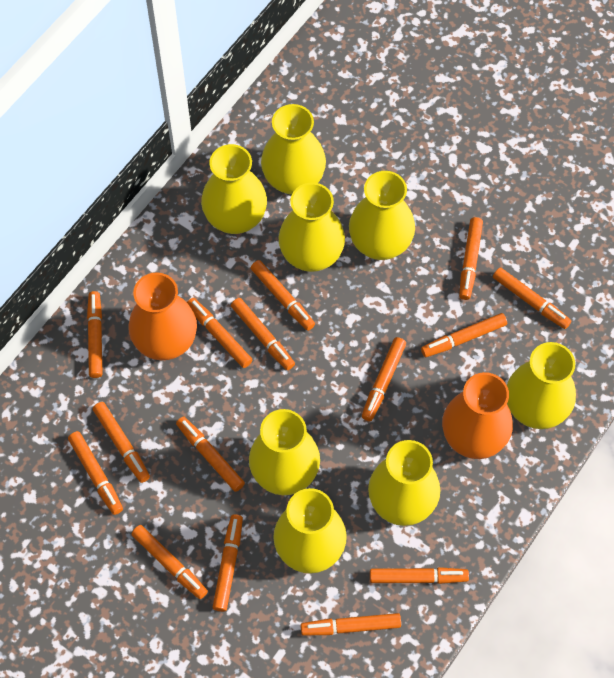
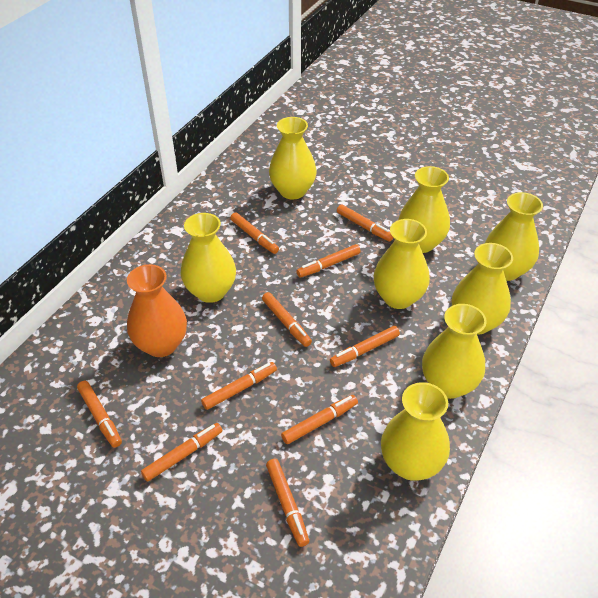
orange marker: 15 -> 10
orange vase: 2 -> 1

